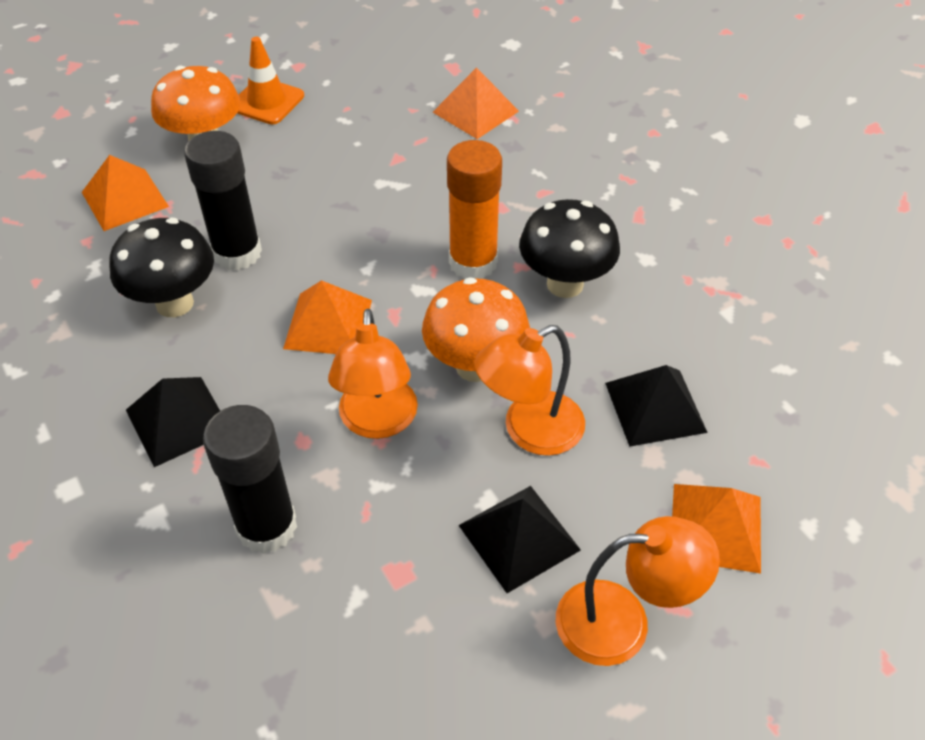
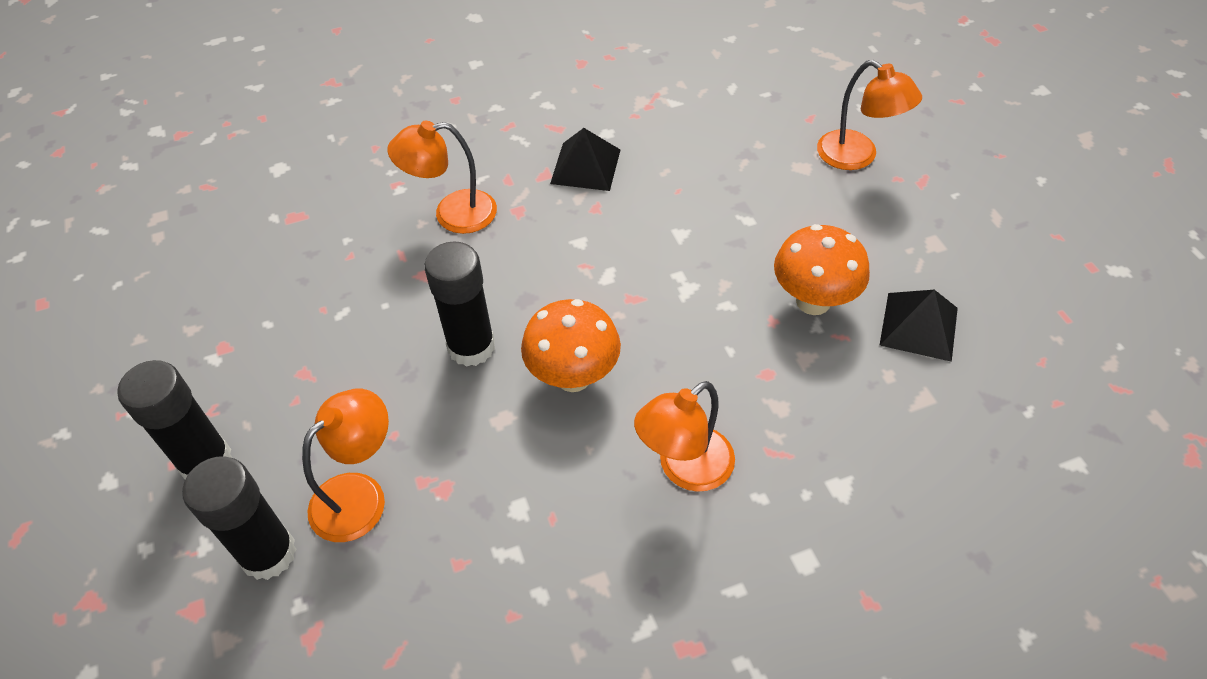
black glue stick: 2 -> 3
black mushroom: 2 -> 0
black pyramid: 3 -> 2
orange glue stick: 1 -> 0
orange lamp: 3 -> 4
orange pyramid: 4 -> 0
orange traffic cone: 1 -> 0

